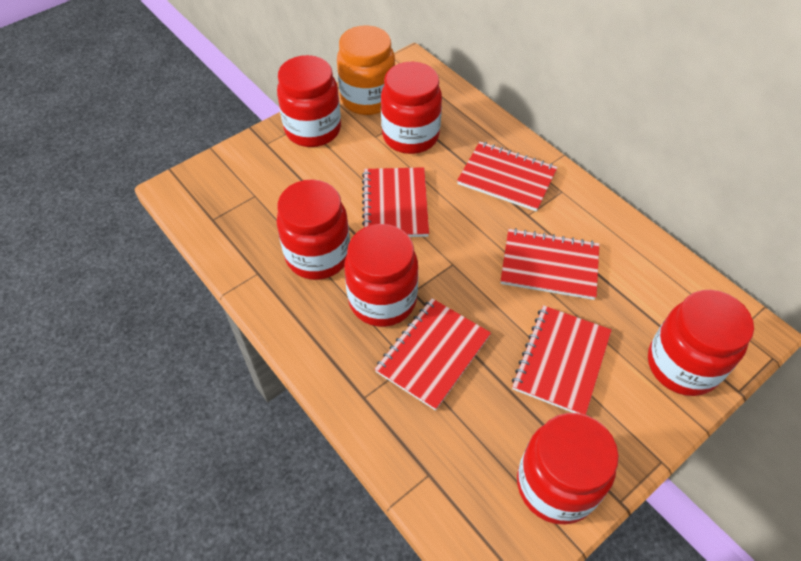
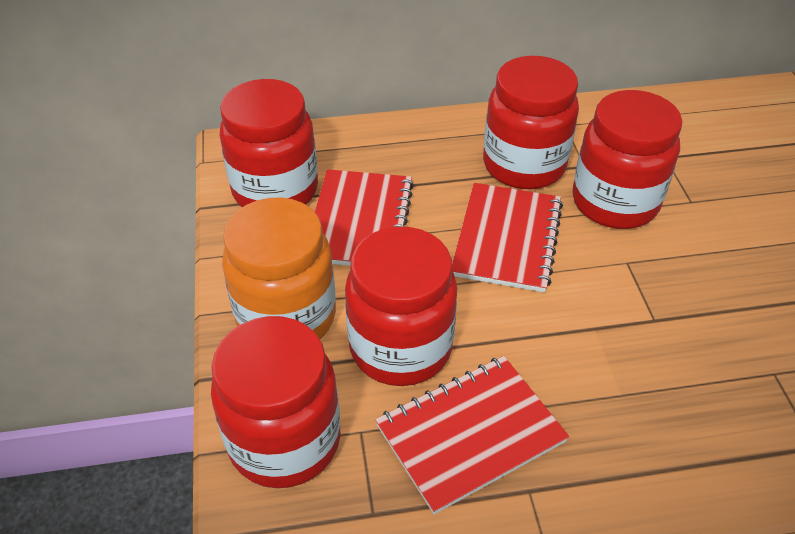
red jar: 6 -> 5
red notebook: 5 -> 3

